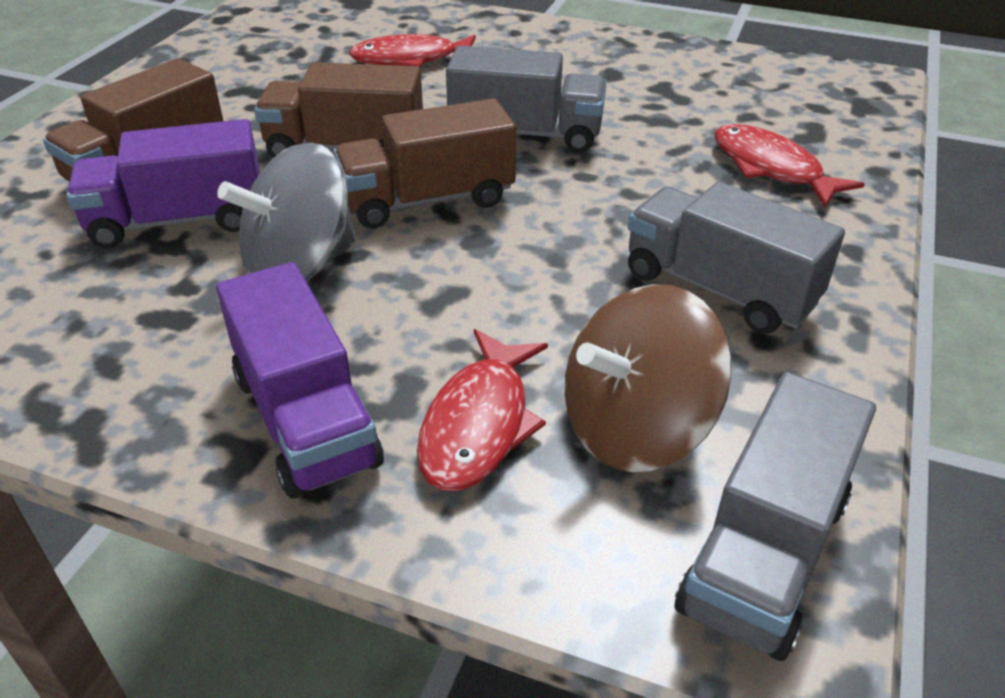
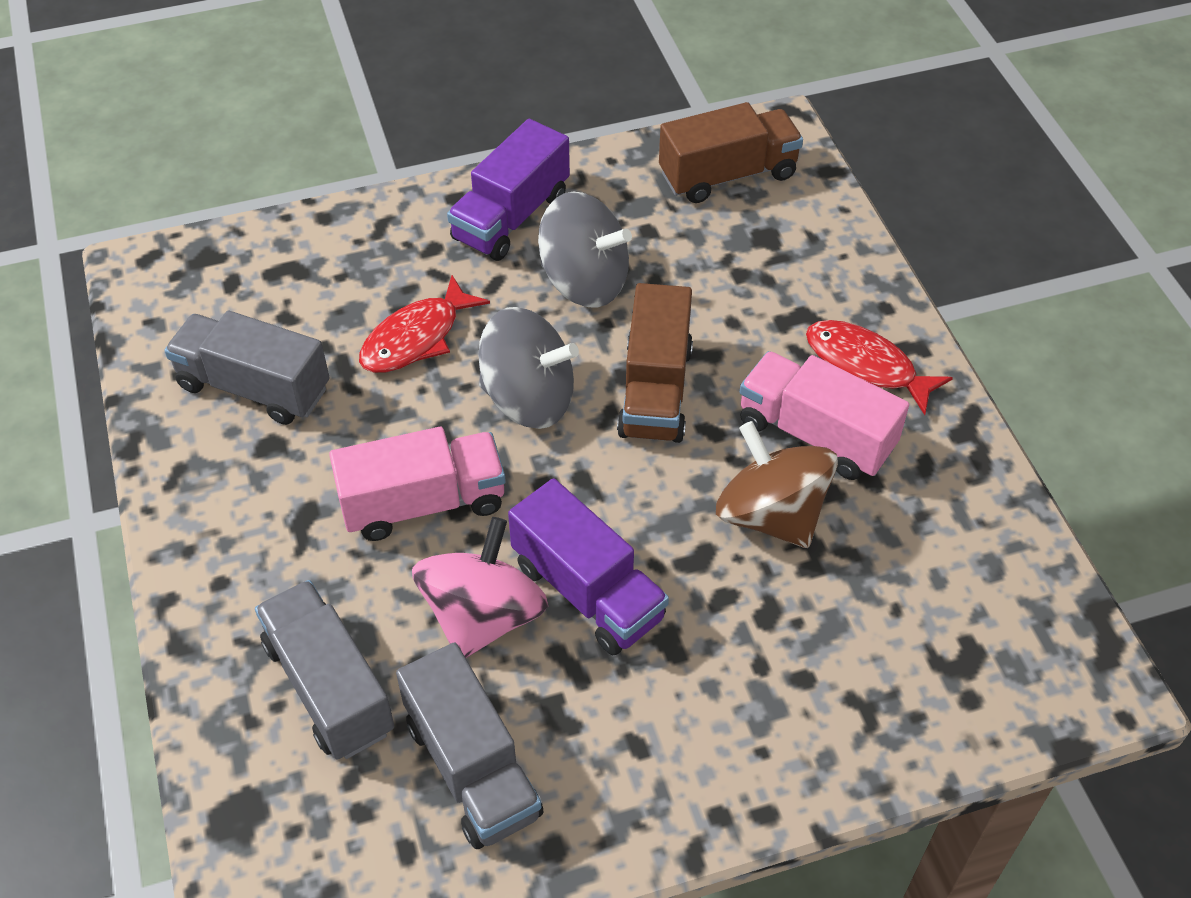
brown truck: 3 -> 2
grey spinning top: 1 -> 2
pink spinning top: 0 -> 1
pink truck: 0 -> 2
red fish: 3 -> 2

